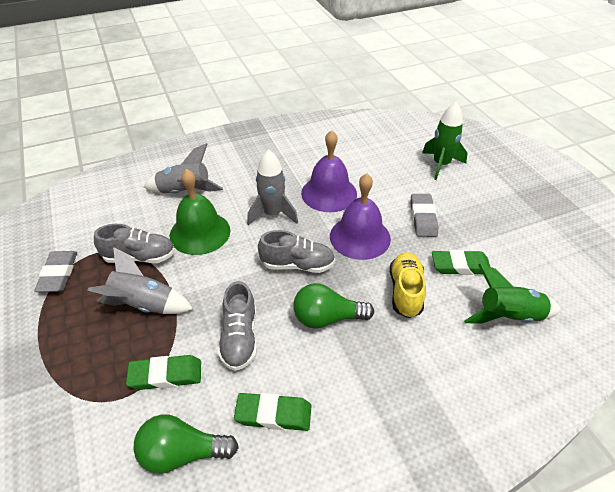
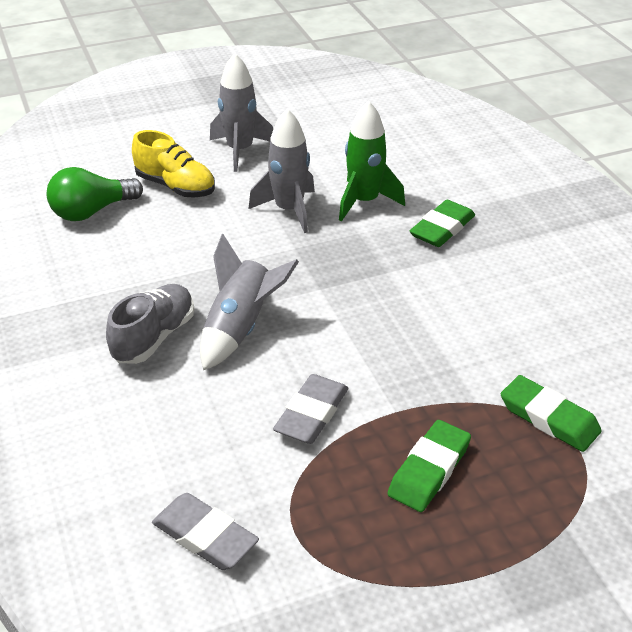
green bell: 1 -> 0
green light bulb: 2 -> 1
green rocket: 2 -> 1
grey shoe: 3 -> 1
purple bell: 2 -> 0

